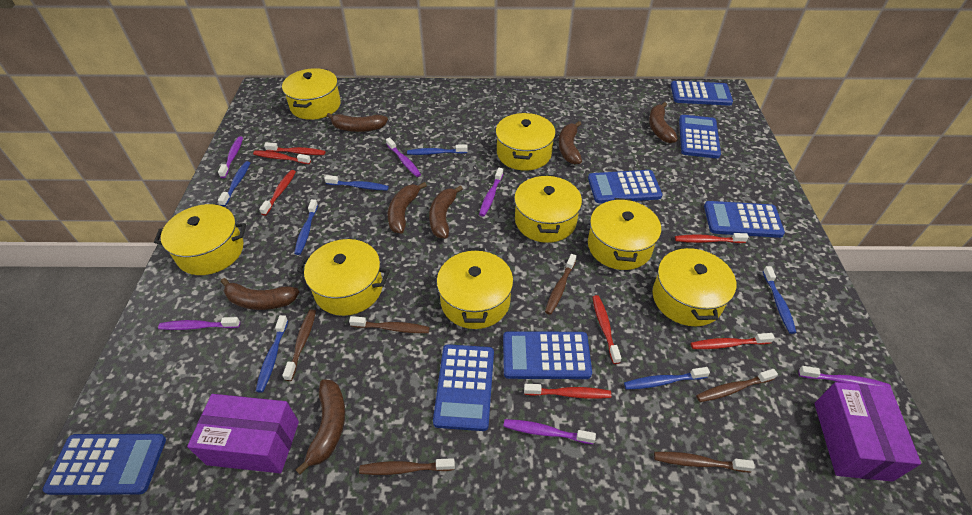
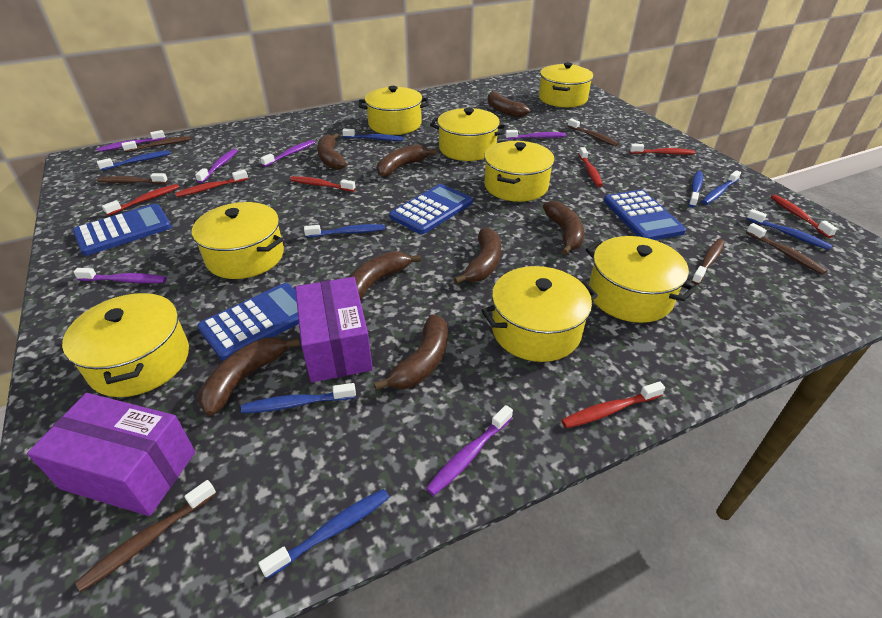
blue calculator: 7 -> 4
blue toothbrush: 7 -> 8
brown banana: 7 -> 8

